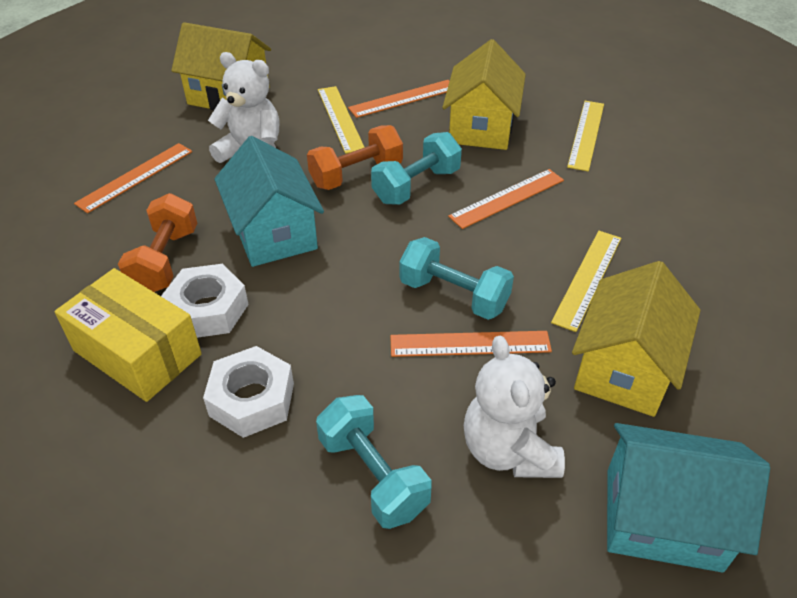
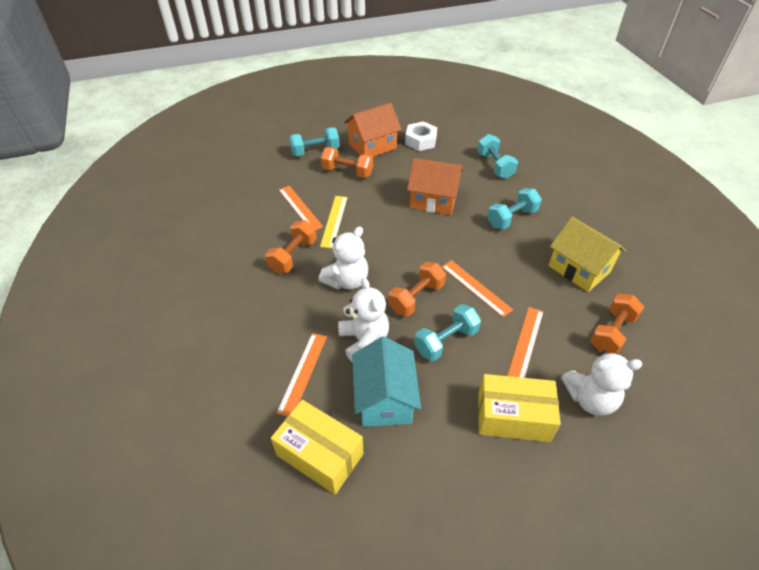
orange dumbbell: 2 -> 4
orange house: 0 -> 2
turquoise dumbbell: 3 -> 4
turquoise house: 2 -> 1
white nut: 2 -> 1
white teddy bear: 2 -> 3
yellow box: 1 -> 2
yellow house: 3 -> 1
yellow ruler: 3 -> 1

